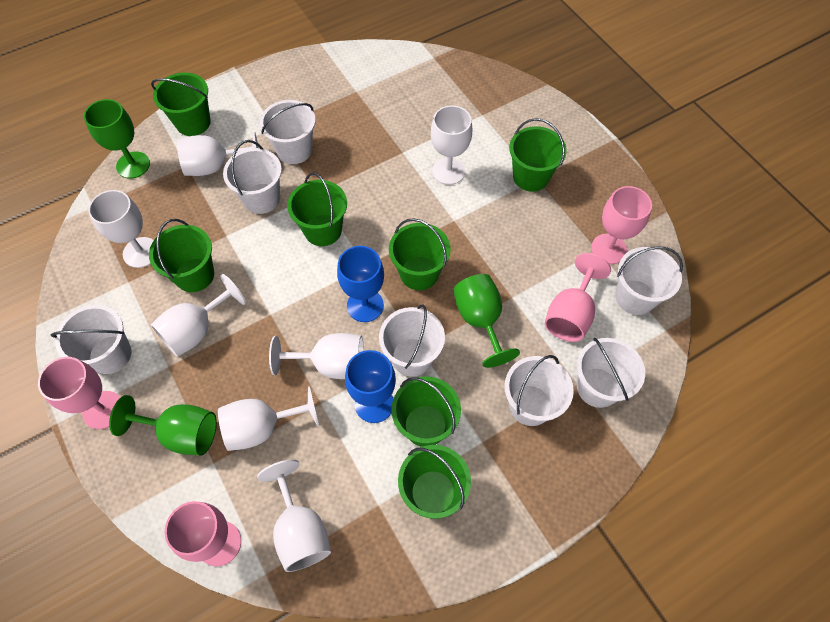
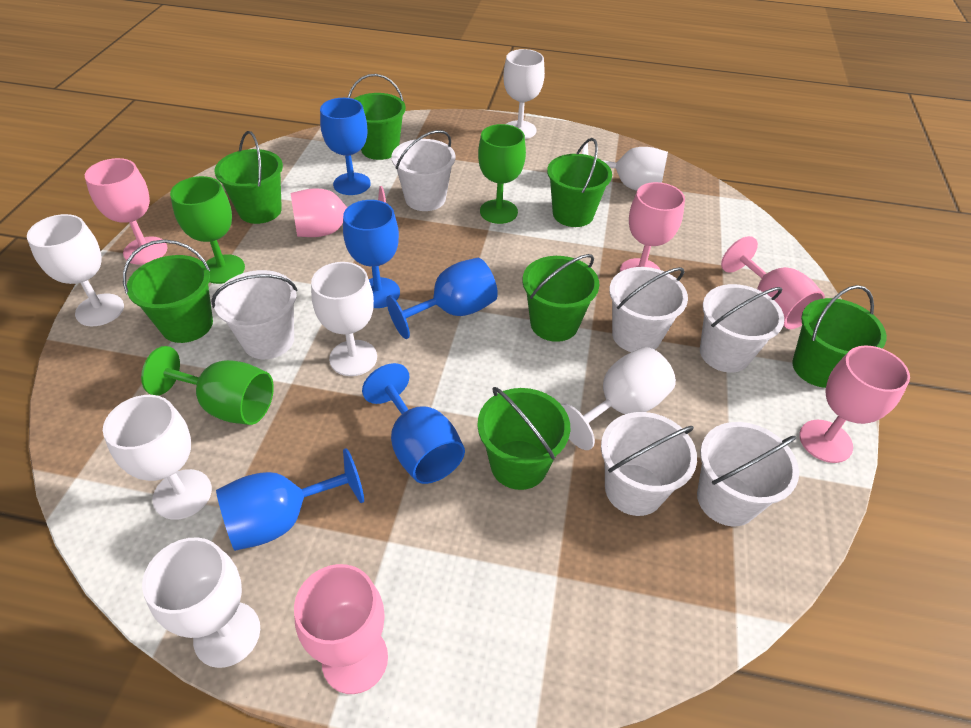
blue goblet: 2 -> 5
pink goblet: 4 -> 6
white bucket: 7 -> 6

